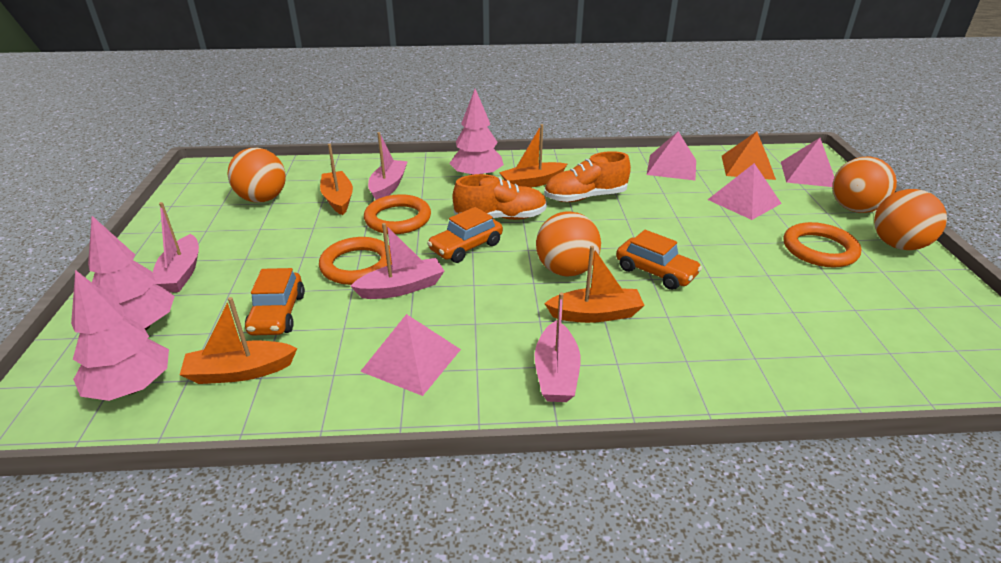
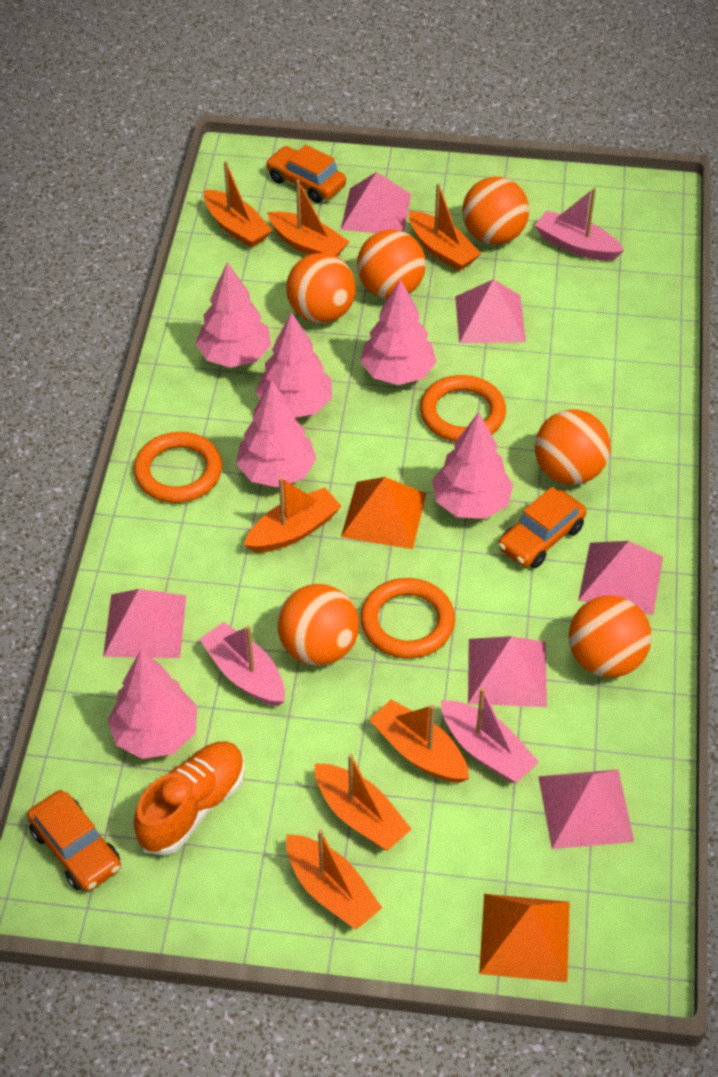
orange ball: 4 -> 6
orange boat: 4 -> 7
orange pyramid: 1 -> 2
orange shoe: 2 -> 1
pink boat: 4 -> 3
pink pyramid: 4 -> 6
pink tree: 3 -> 6

